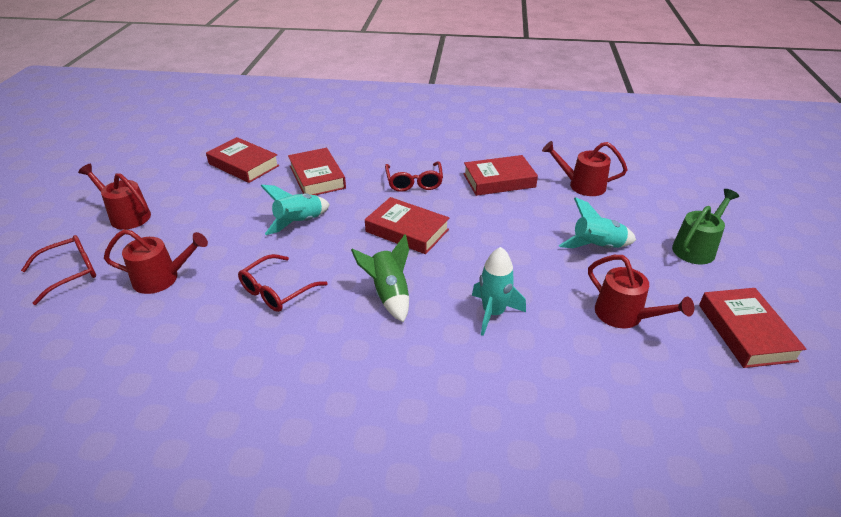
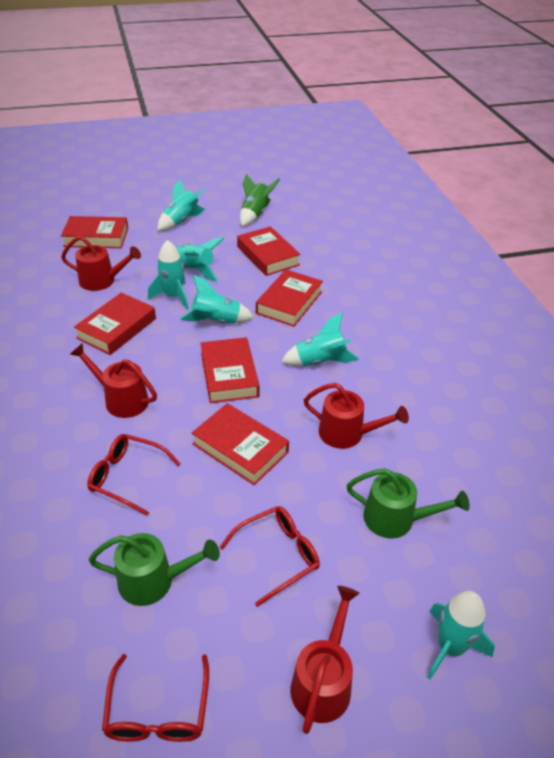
green watering can: 1 -> 2
red book: 5 -> 6
turquoise rocket: 3 -> 6

